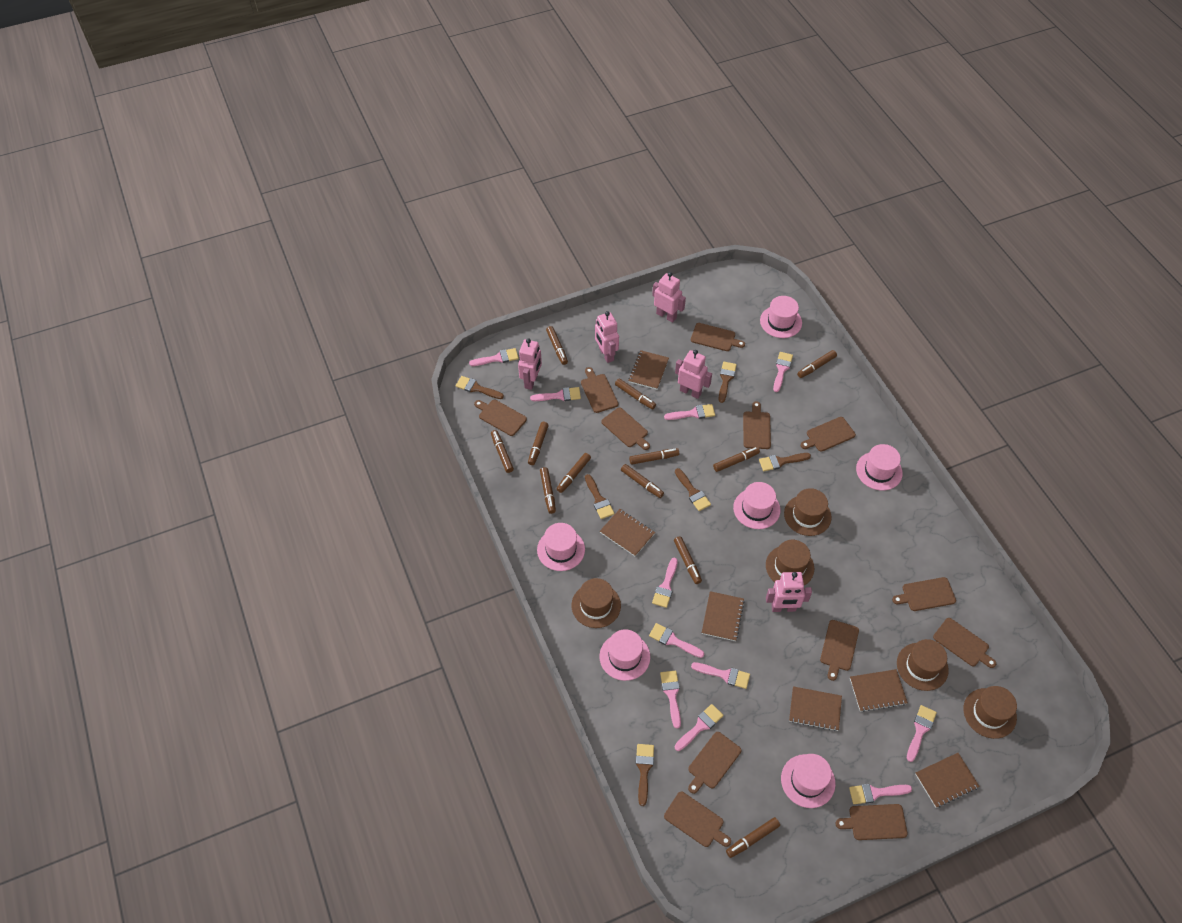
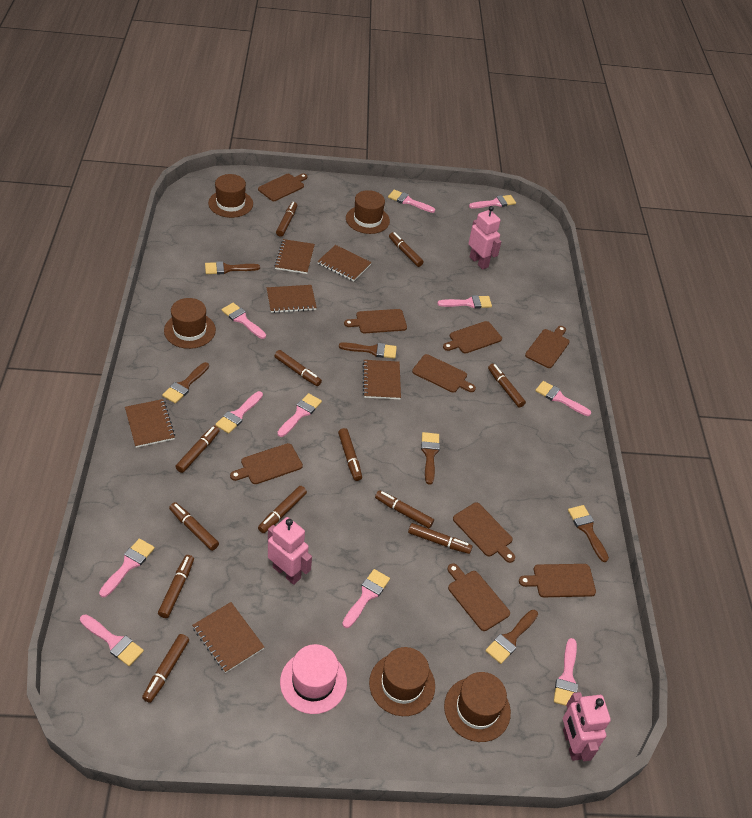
brown cutting board: 12 -> 9
pink hat: 6 -> 1
pink robot: 5 -> 3

